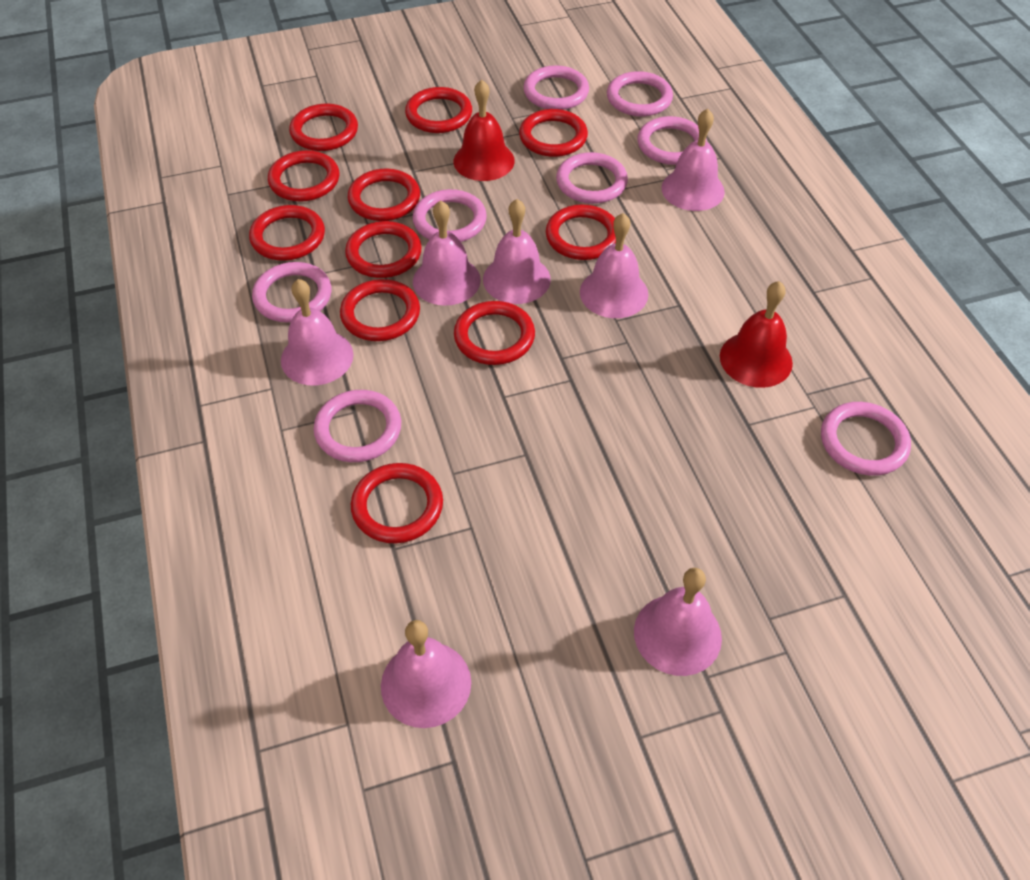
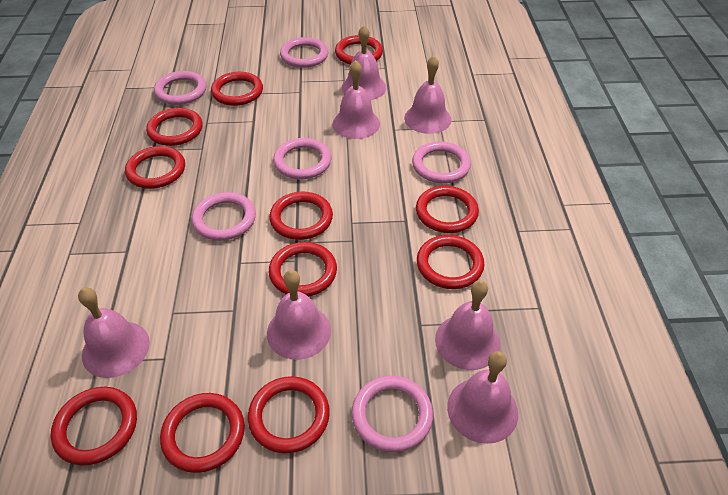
pink ring: 8 -> 6
red bell: 2 -> 0

